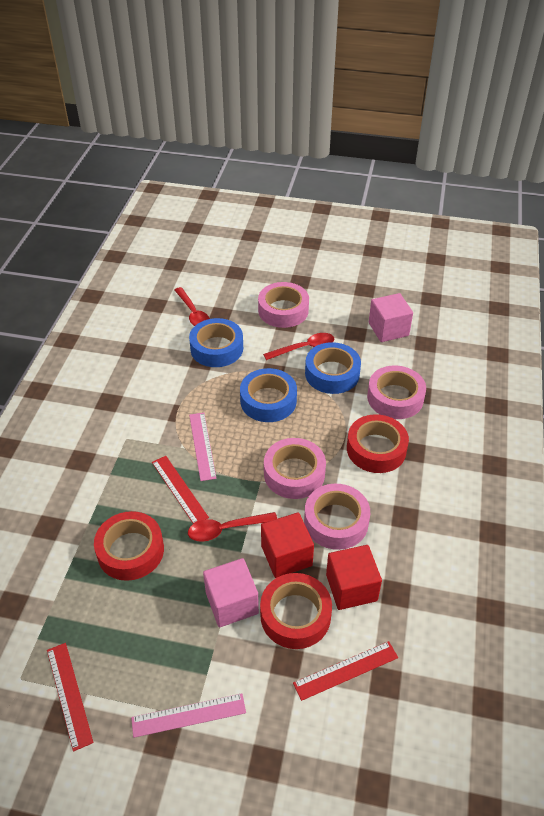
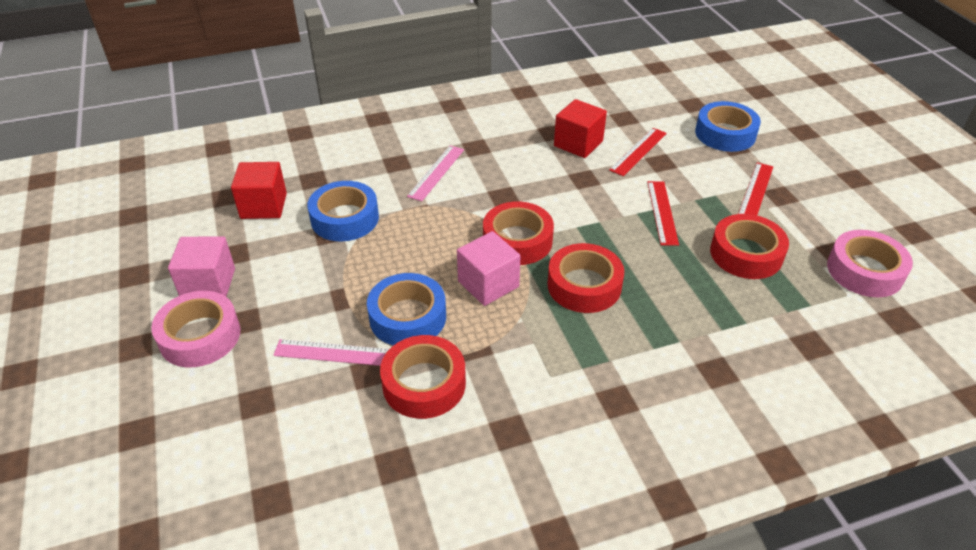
pink tape: 4 -> 2
red spoon: 3 -> 0
red tape: 3 -> 4

